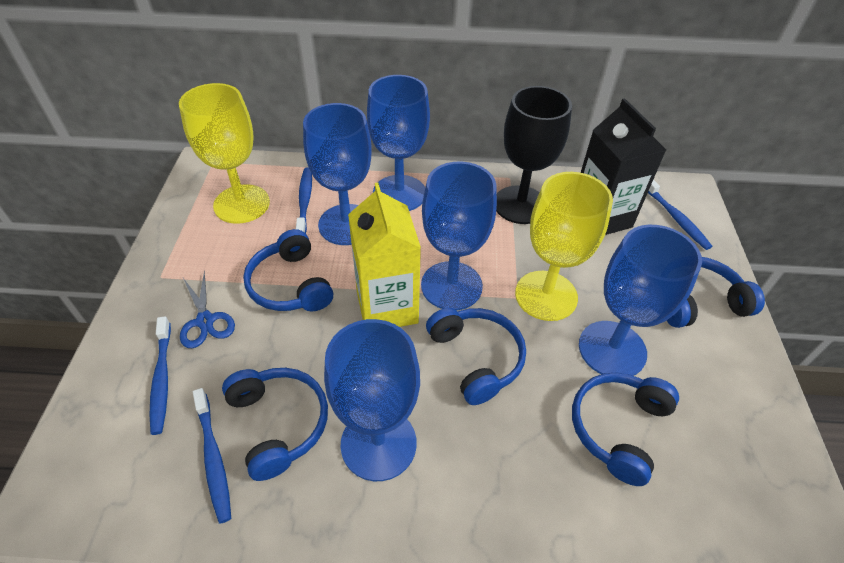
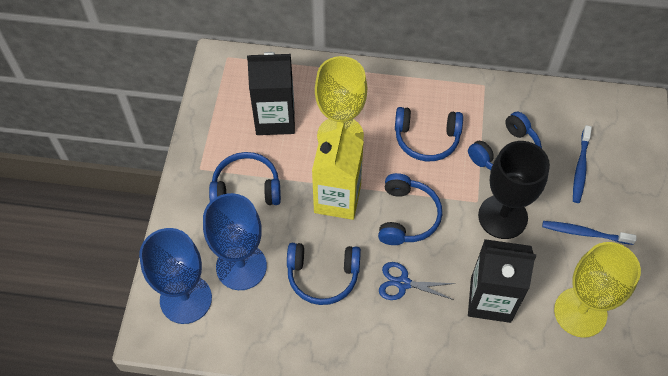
black carton: 1 -> 2
blue goblet: 5 -> 2
blue toothbrush: 4 -> 2

